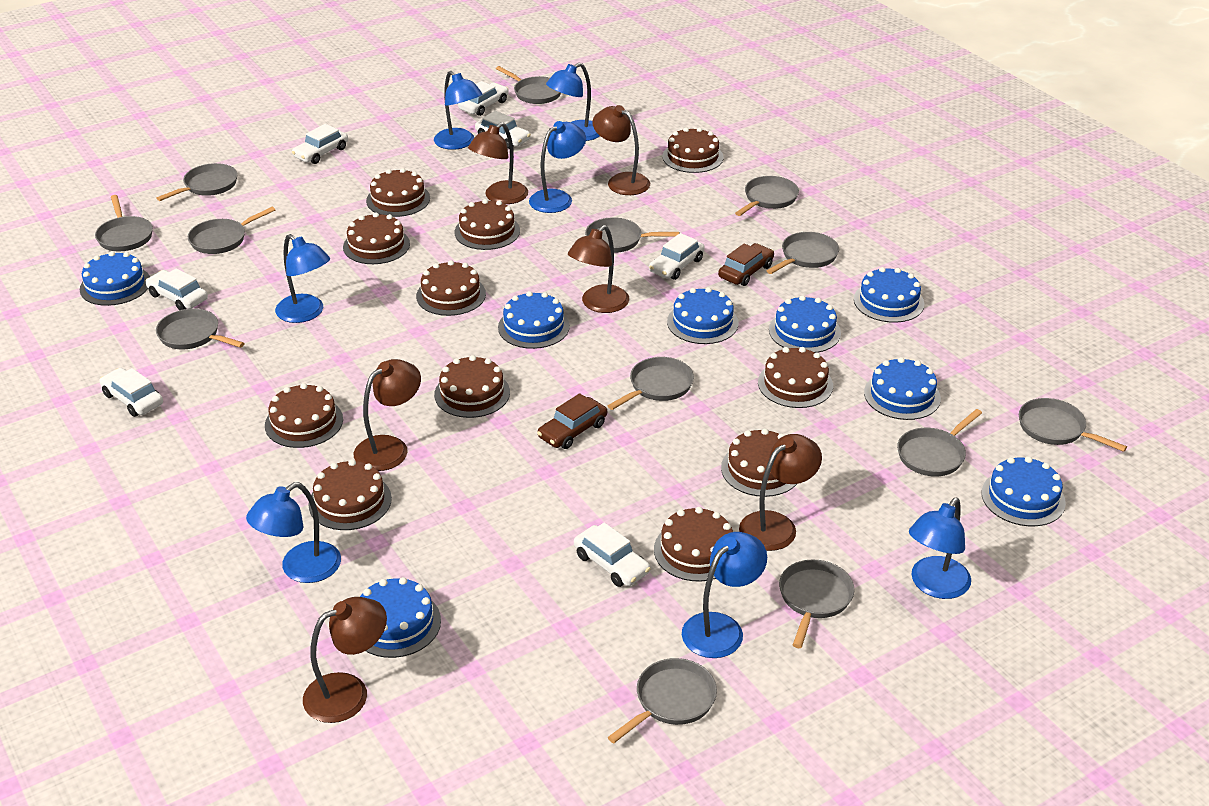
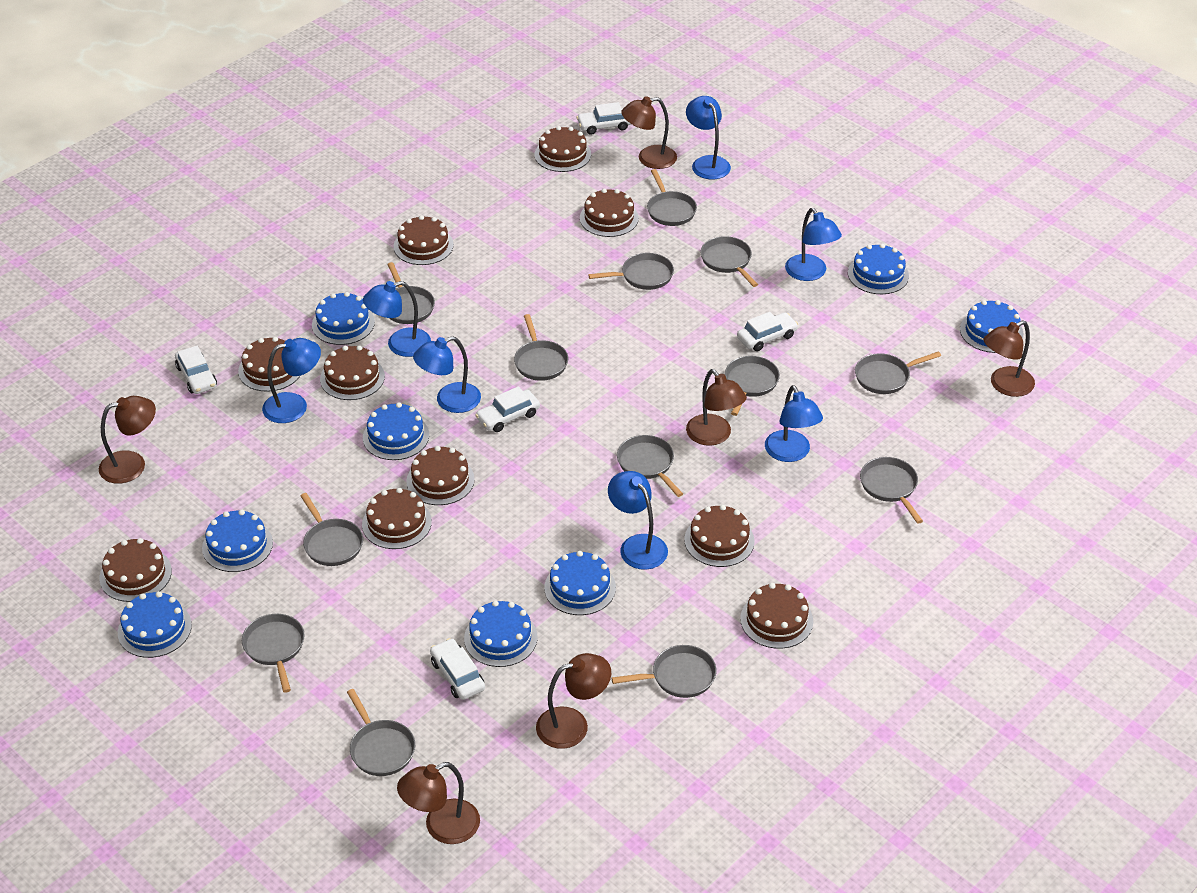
brown cake: 11 -> 10
brown car: 2 -> 0
white car: 7 -> 5

